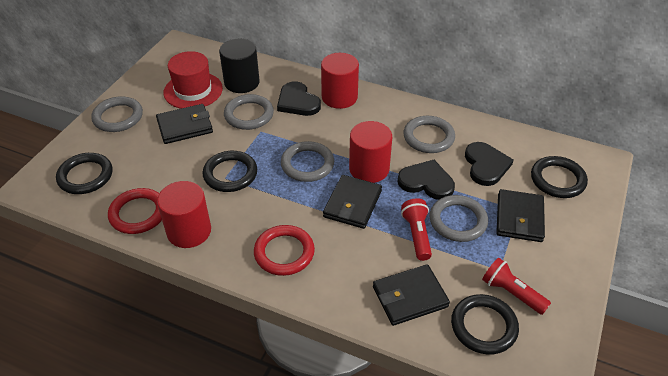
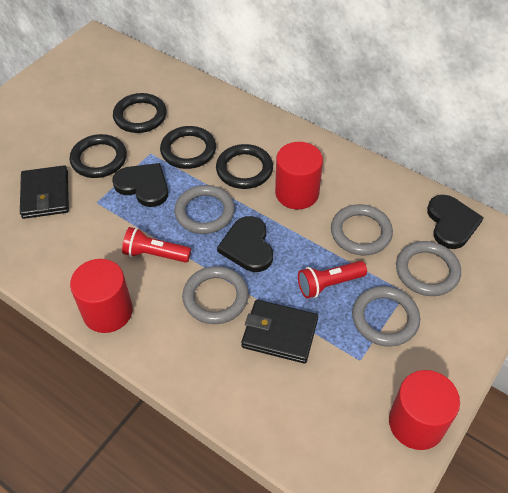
black cylinder: 1 -> 0
black wallet: 4 -> 2
red hat: 1 -> 0
red ring: 2 -> 0

